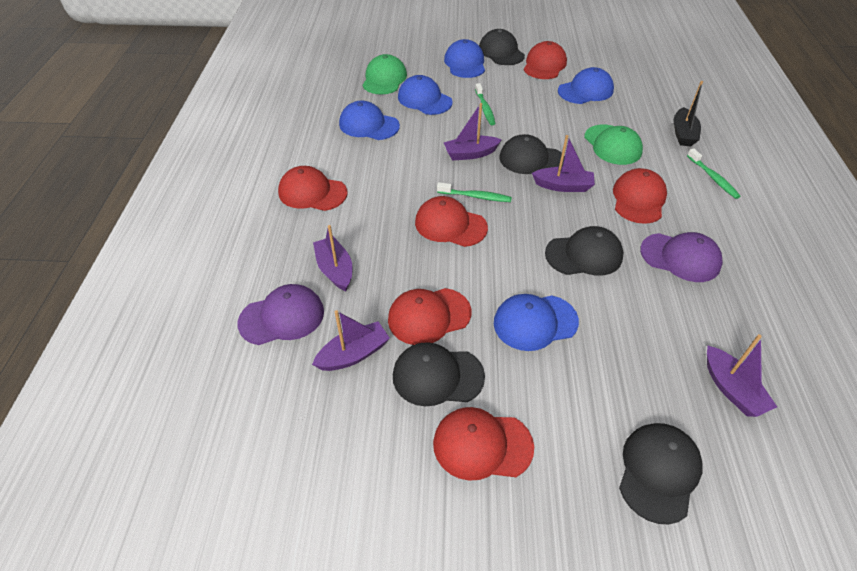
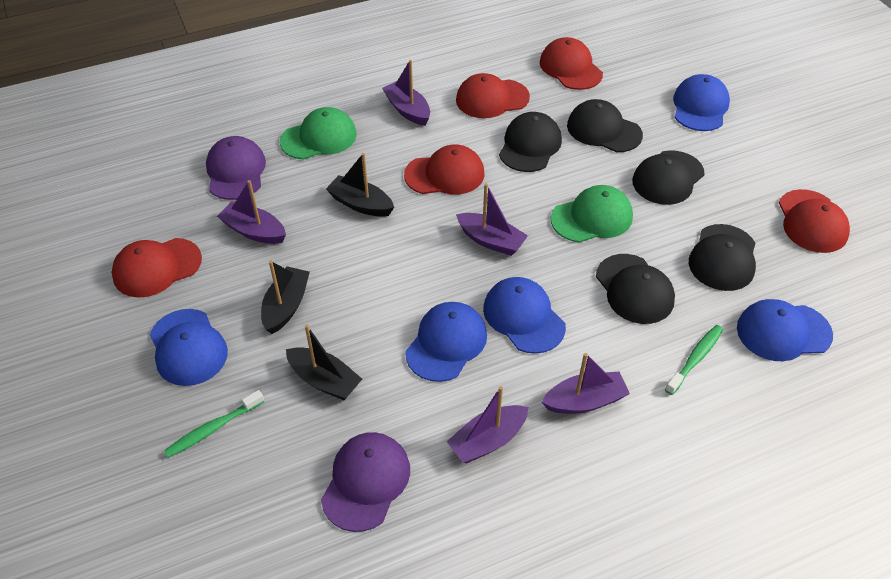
black boat: 1 -> 3
green toothbrush: 3 -> 2
red cap: 6 -> 5

